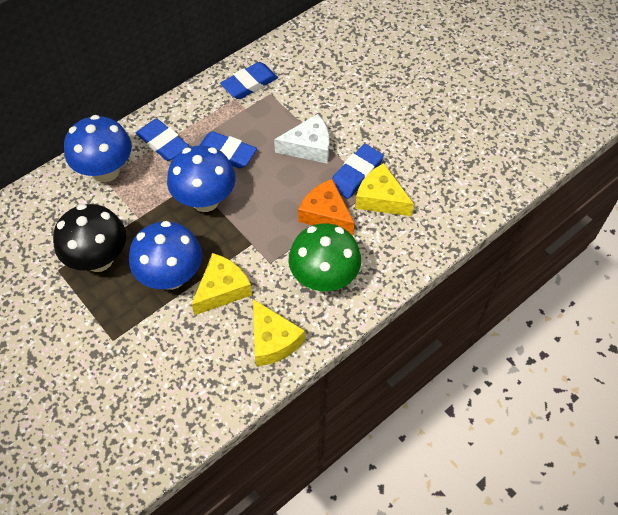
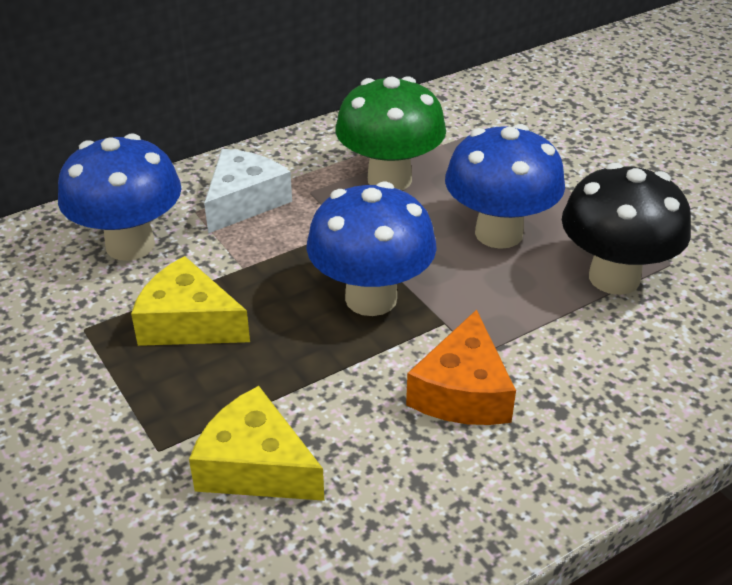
blue eraser: 4 -> 0
yellow cheese: 3 -> 2

